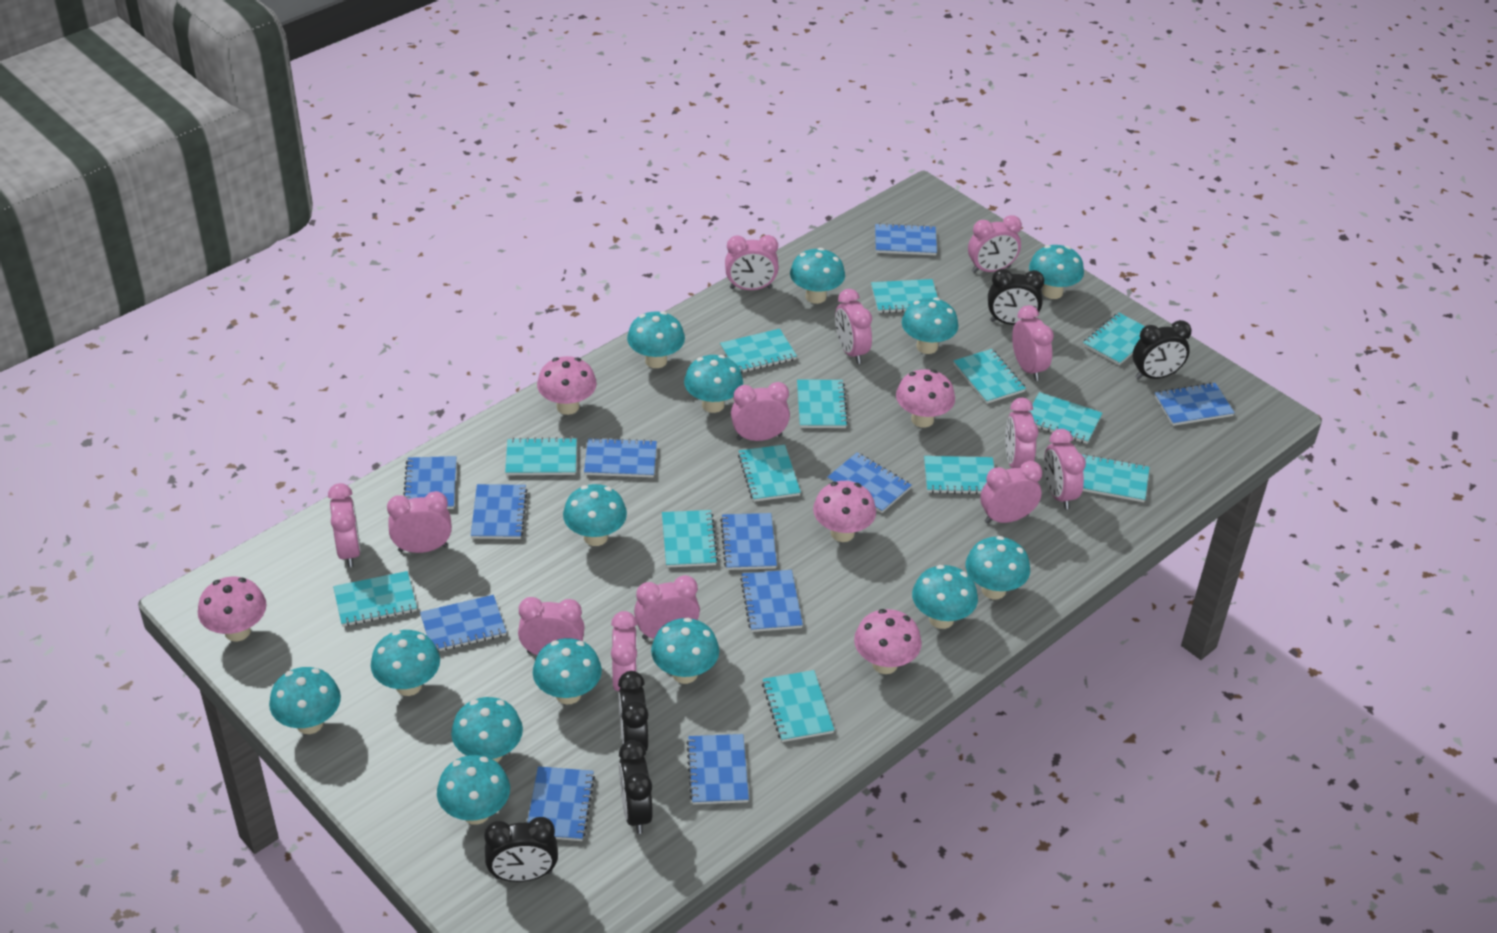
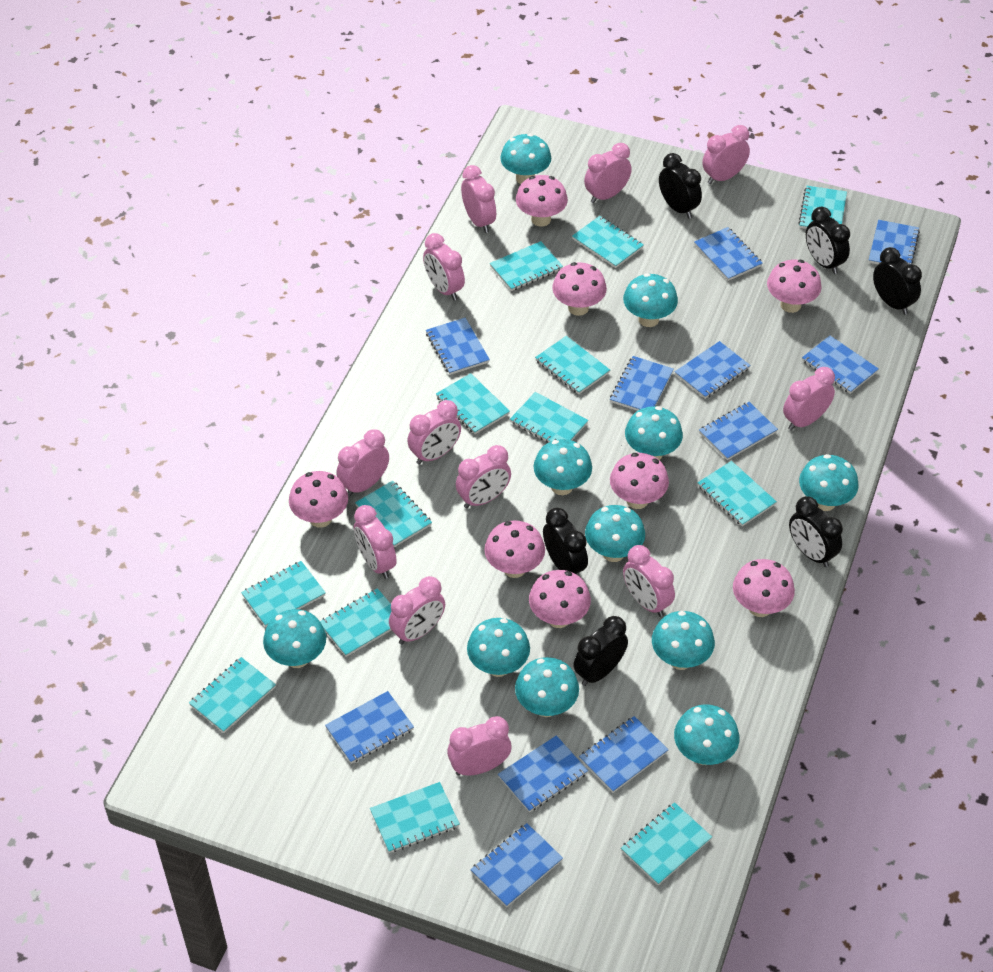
black clock: 5 -> 6
pink clock: 13 -> 12
pink mushroom: 5 -> 8
turquoise mushroom: 14 -> 11

